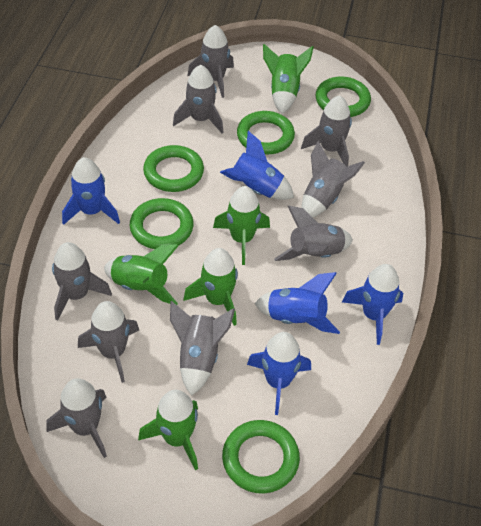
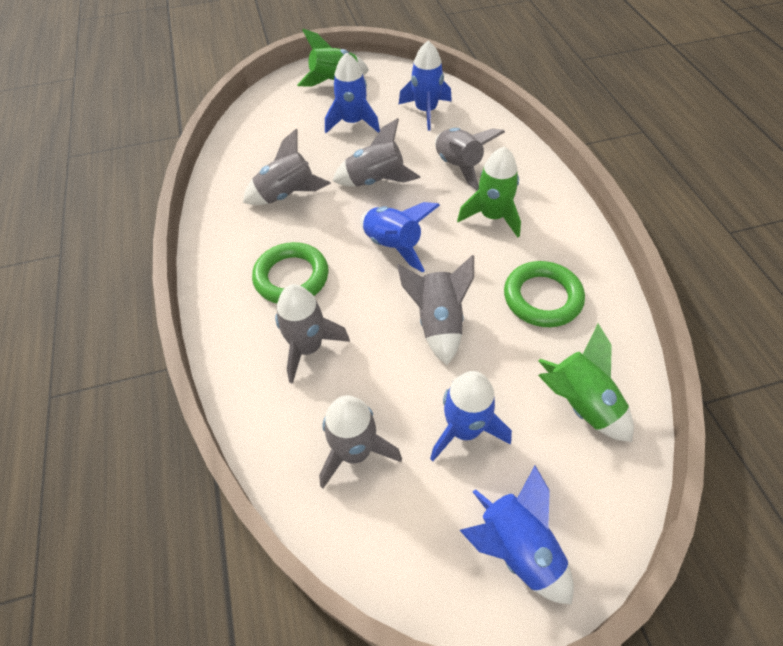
green ring: 5 -> 2
green rocket: 5 -> 3
grey rocket: 9 -> 6

